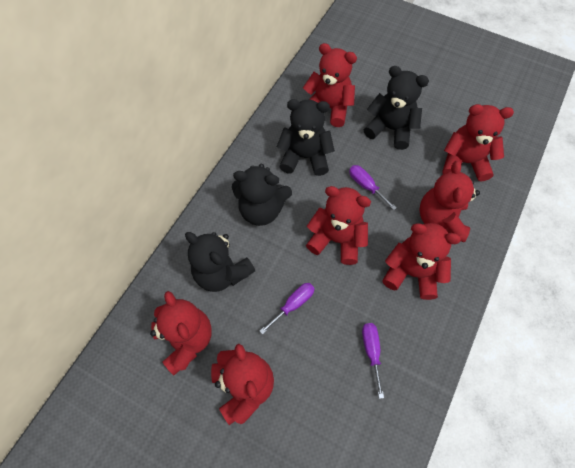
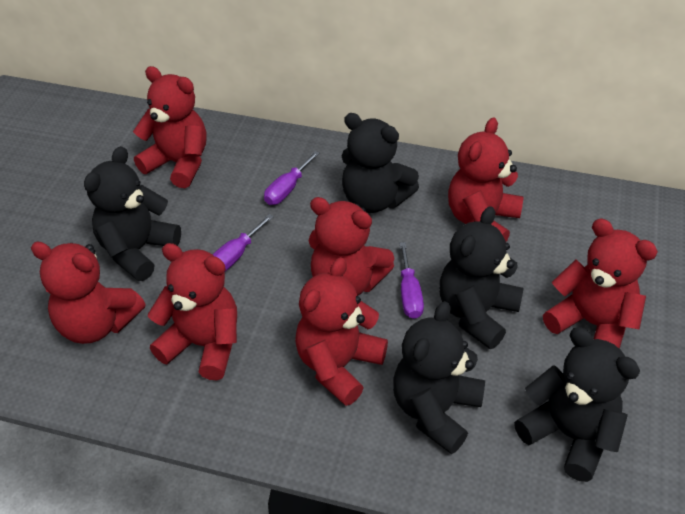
black teddy bear: 4 -> 5

